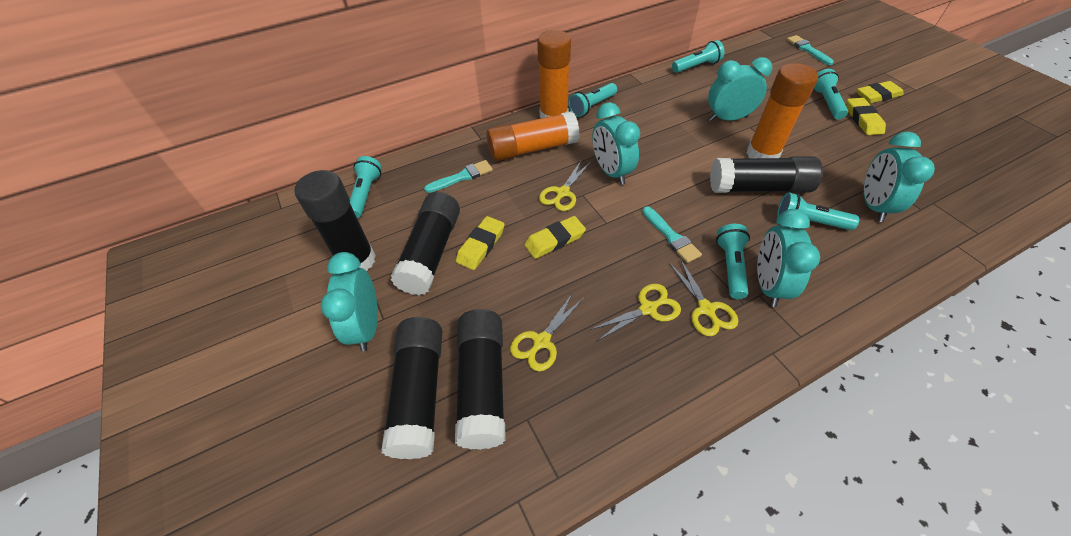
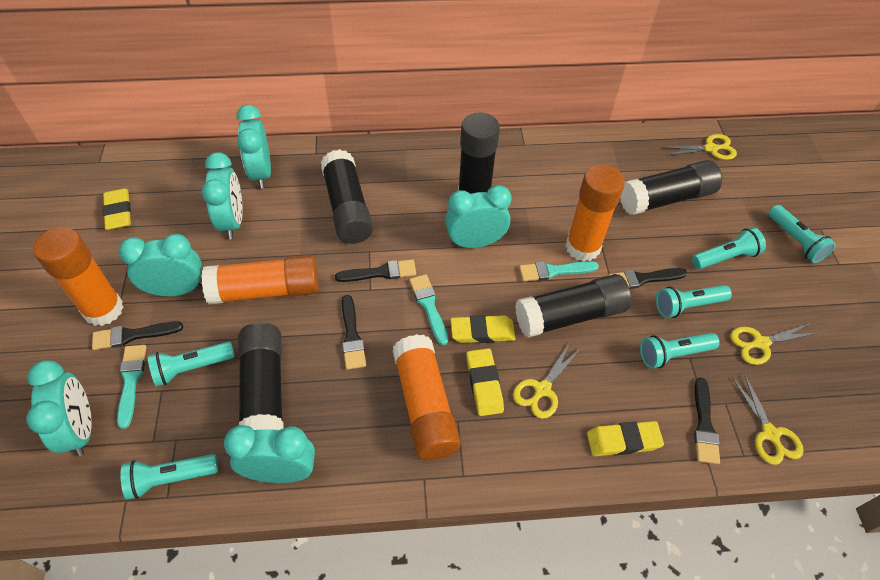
black brush: 0 -> 5
orange glue stick: 3 -> 4
turquoise clock: 5 -> 6

